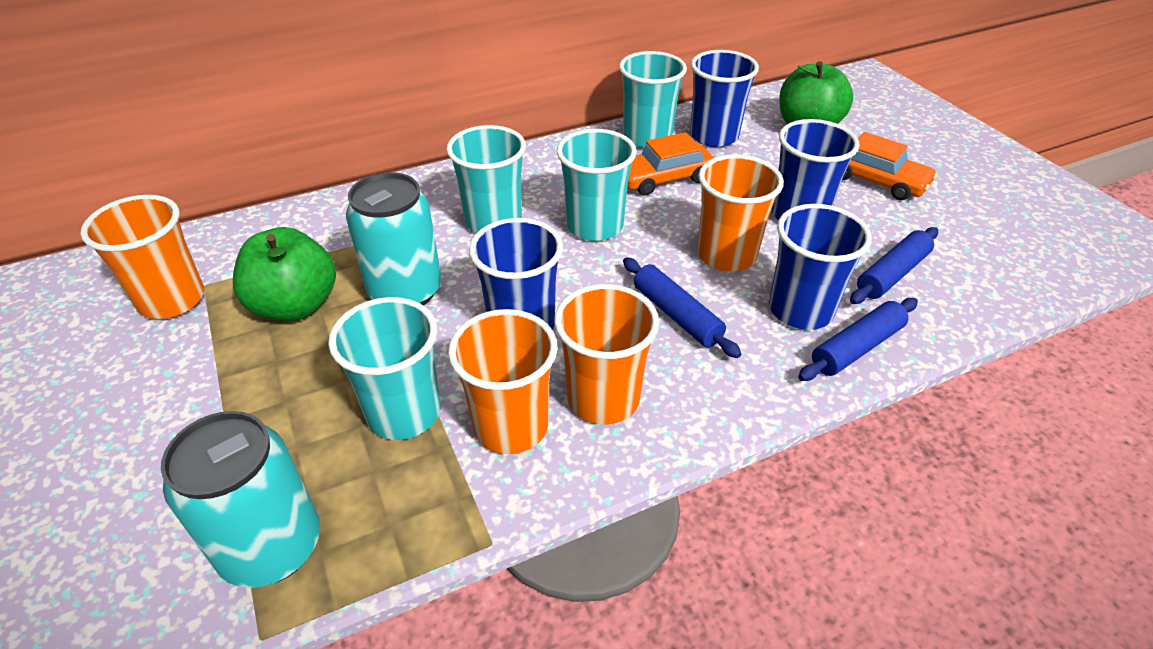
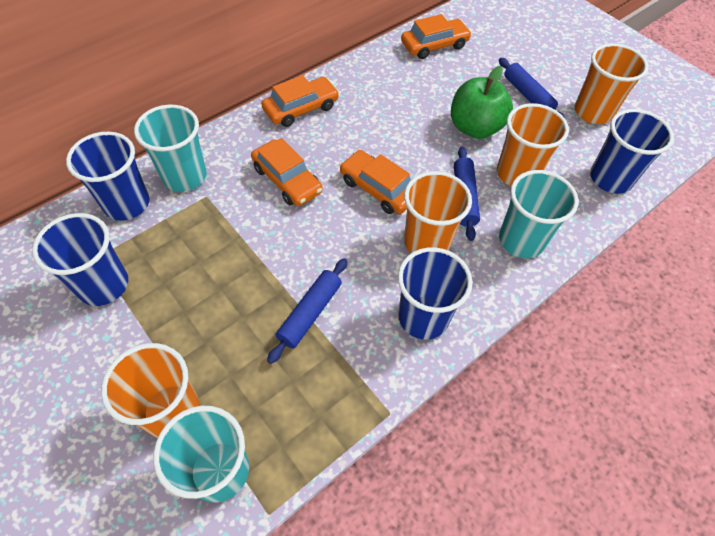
green apple: 2 -> 1
orange car: 2 -> 4
turquoise can: 2 -> 0
turquoise cup: 4 -> 3

